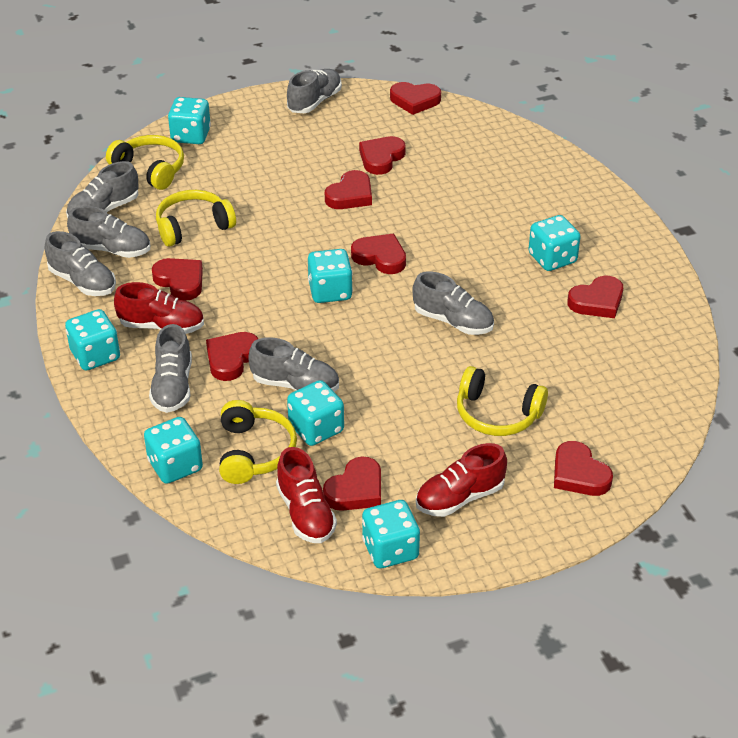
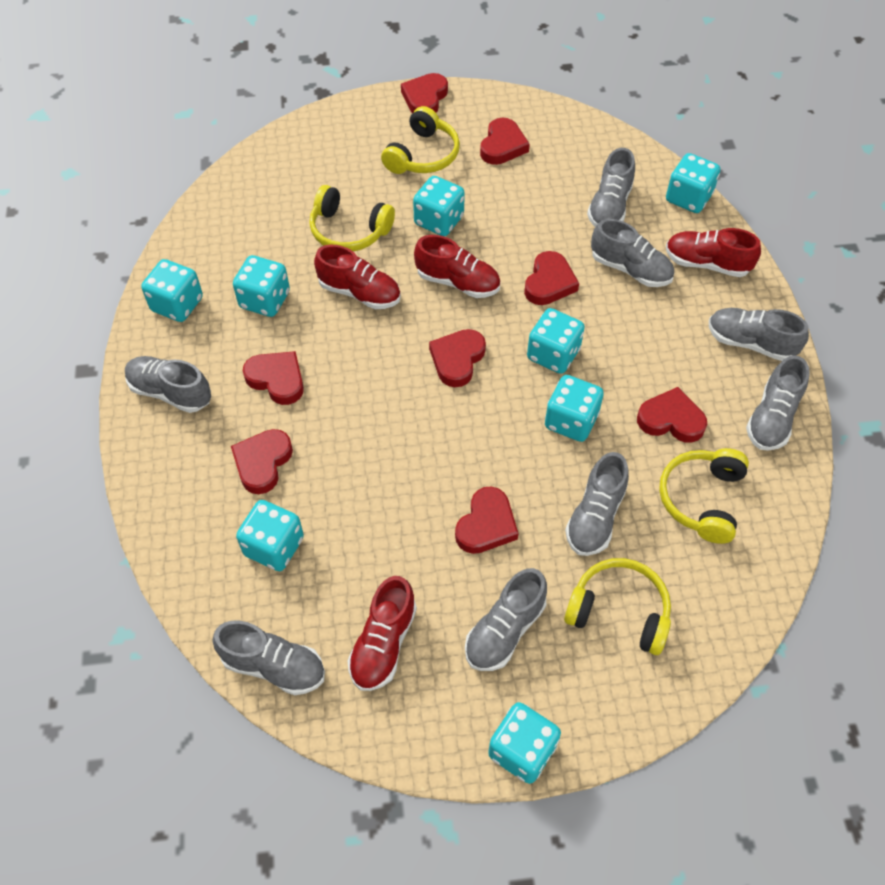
grey shoe: 7 -> 8
red heart: 9 -> 8
red shoe: 3 -> 4
turquoise dice: 7 -> 8

